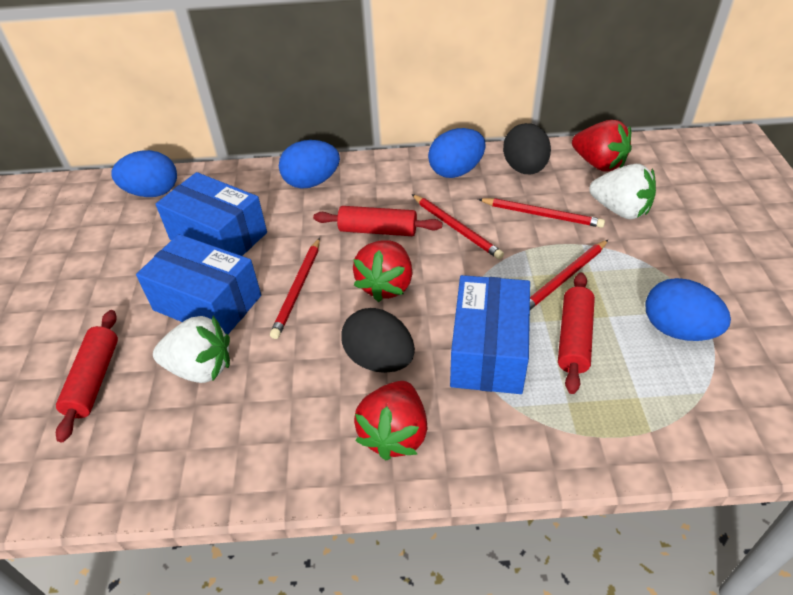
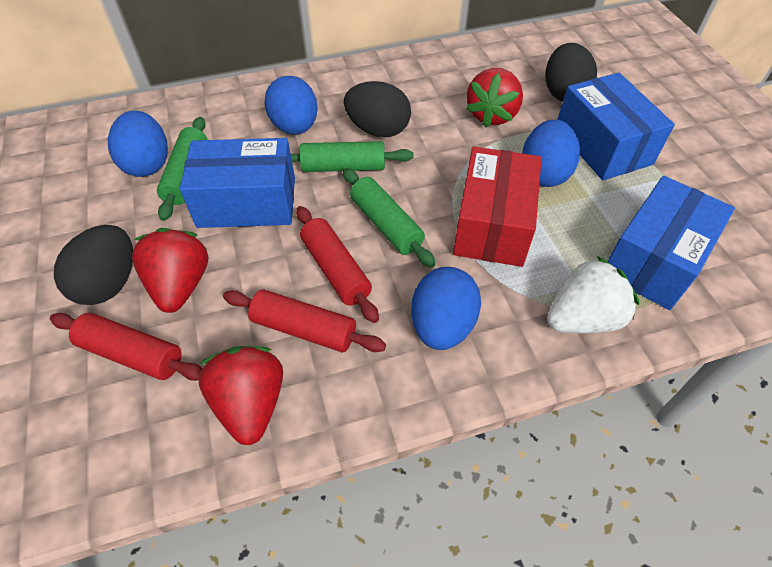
black egg: 2 -> 3
green rolling pin: 0 -> 3
red box: 0 -> 1
red pencil: 4 -> 0
white strawberry: 2 -> 1

